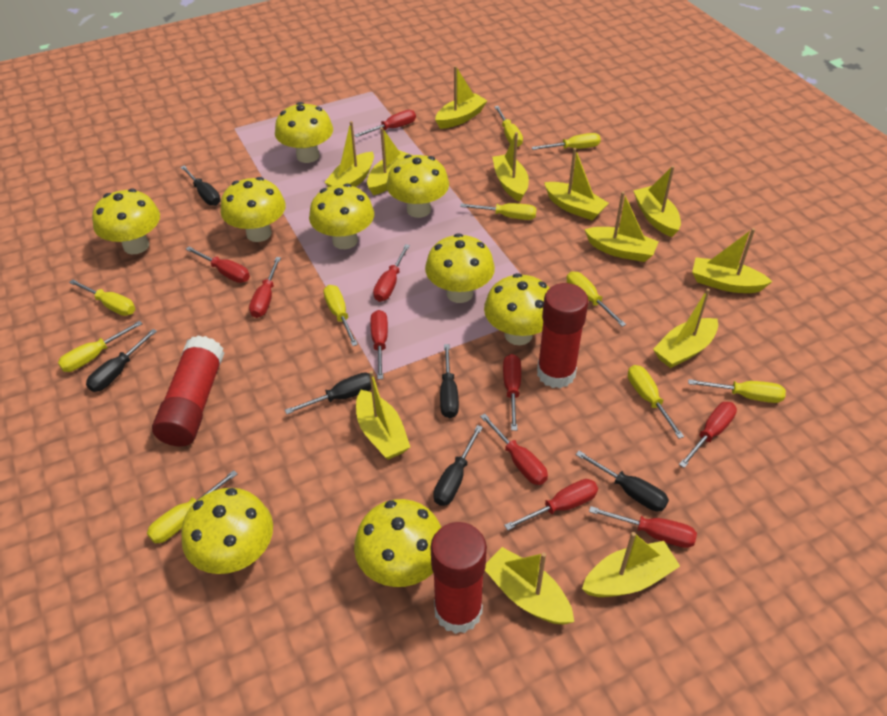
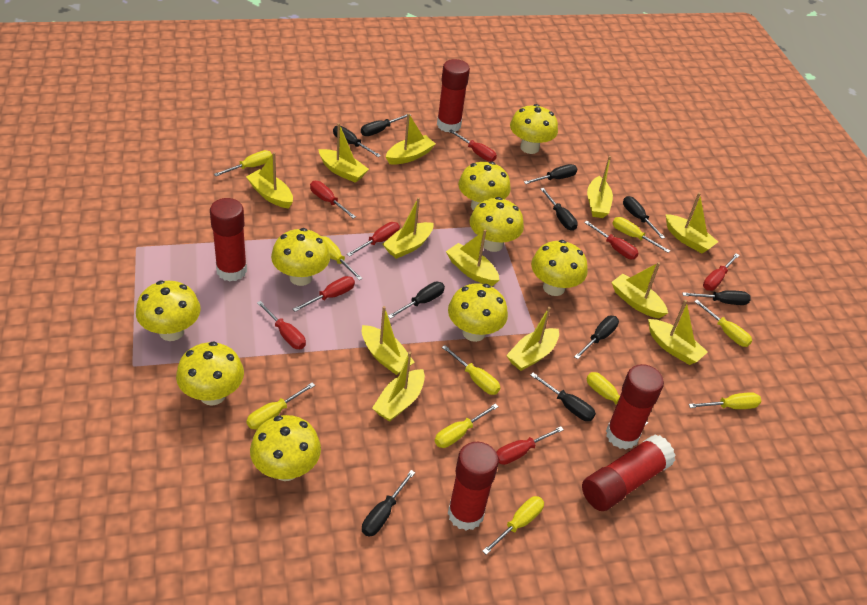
black screwdriver: 6 -> 10
red glue stick: 3 -> 5
red screwdriver: 10 -> 8

